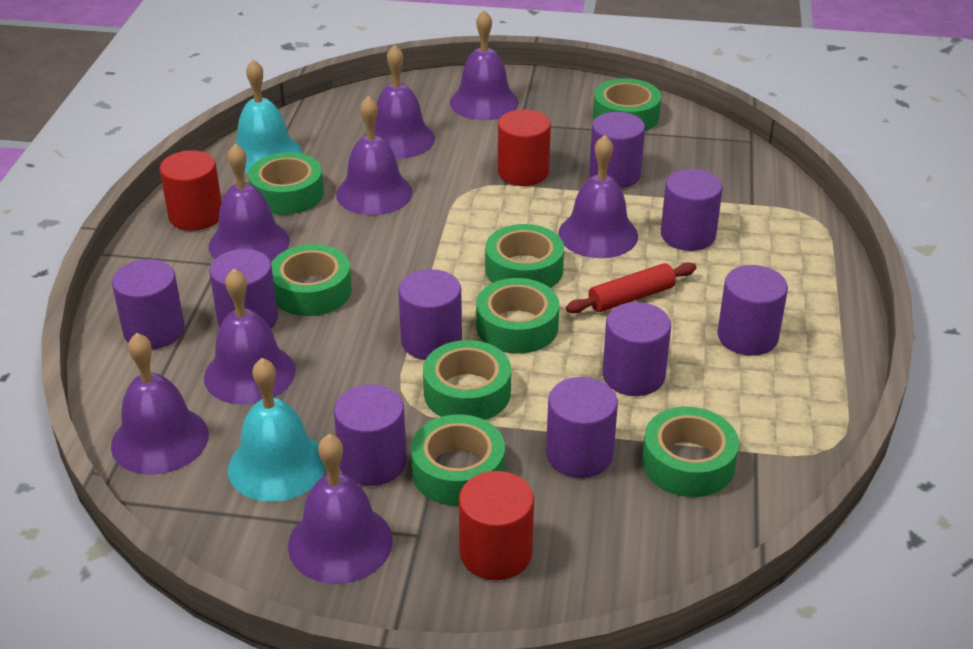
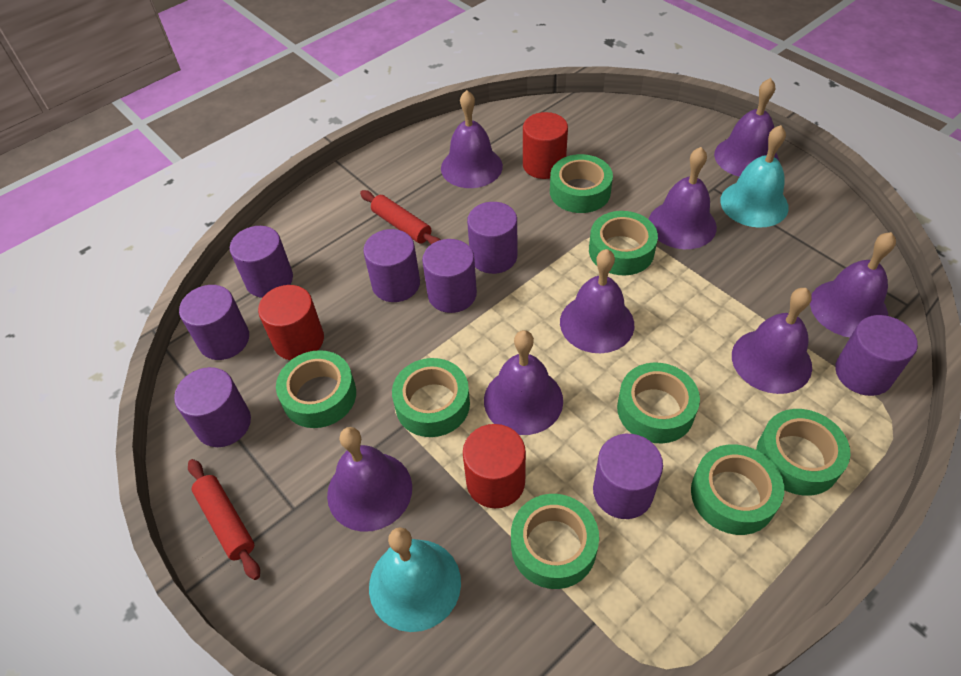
purple cylinder: 9 -> 8
red rolling pin: 1 -> 2

